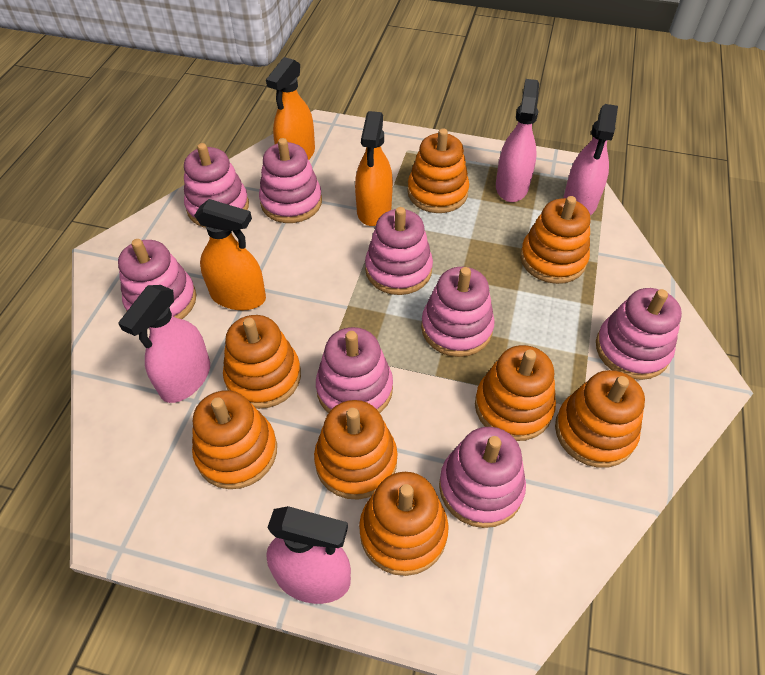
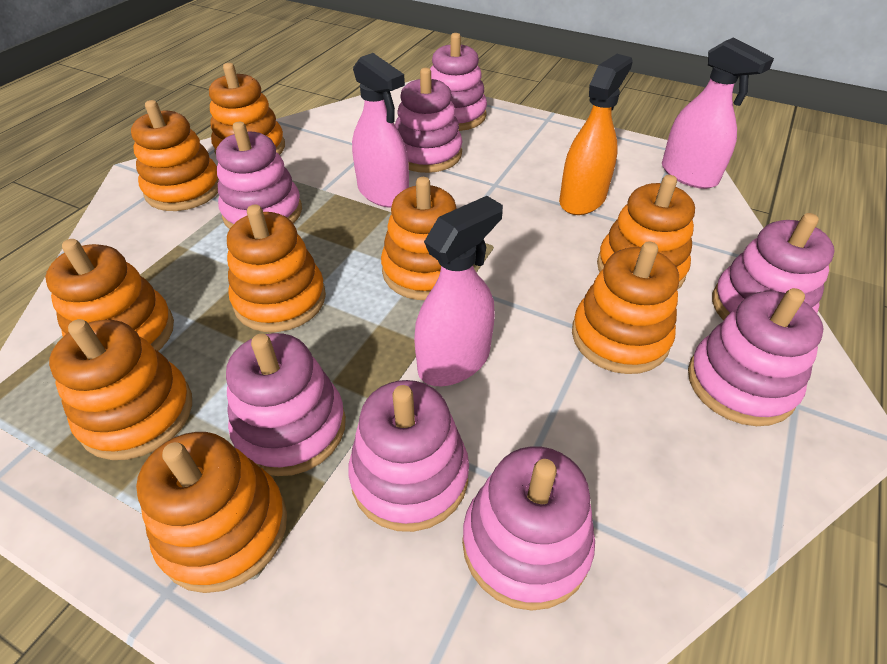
orange spray bottle: 3 -> 1
orange stacking toy: 8 -> 9
pink spray bottle: 4 -> 3

